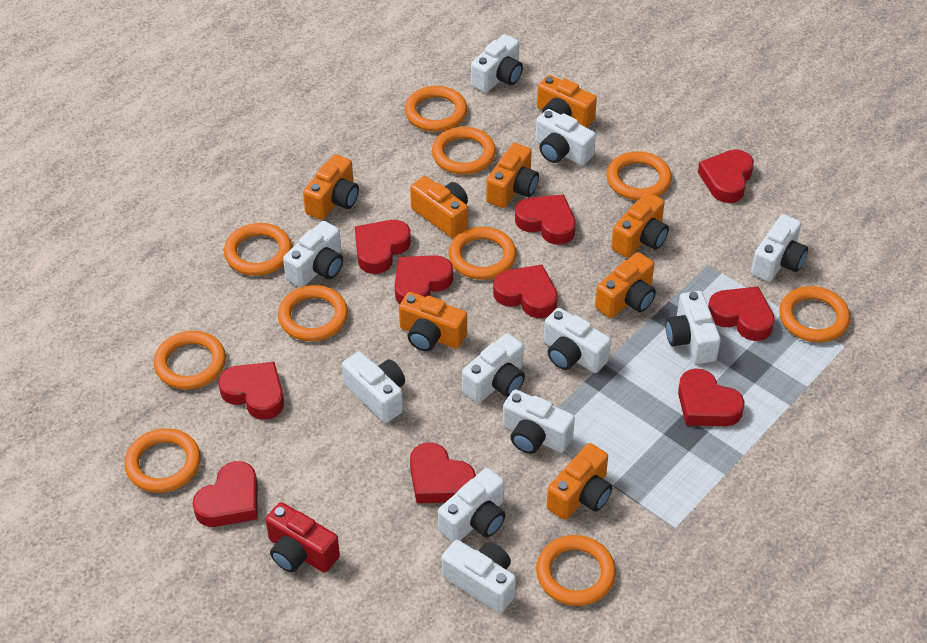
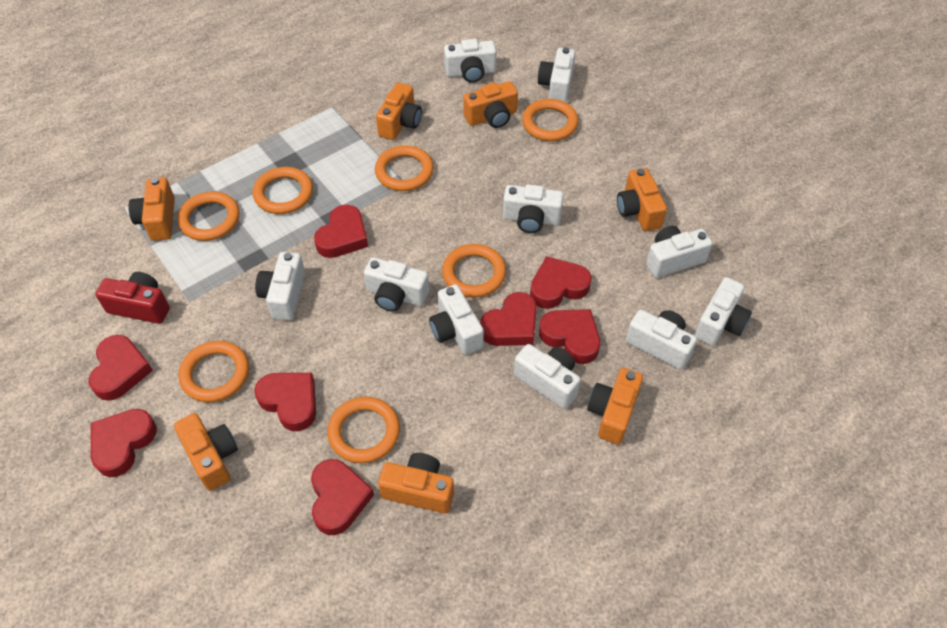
orange camera: 8 -> 7
orange ring: 10 -> 7
red heart: 10 -> 8
white camera: 11 -> 10

